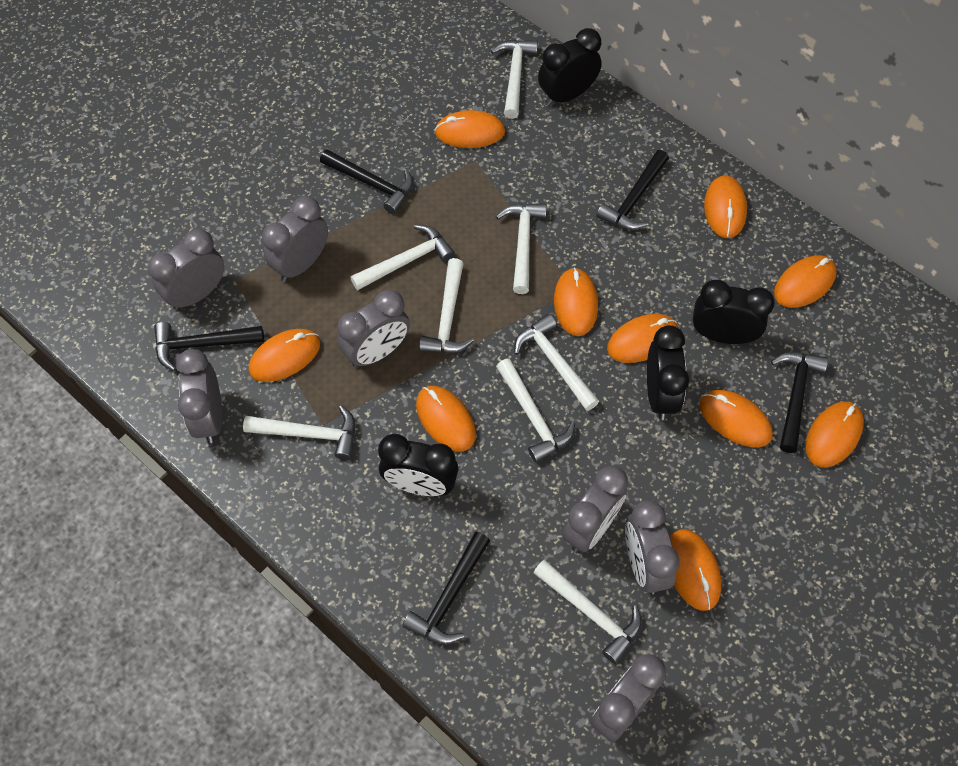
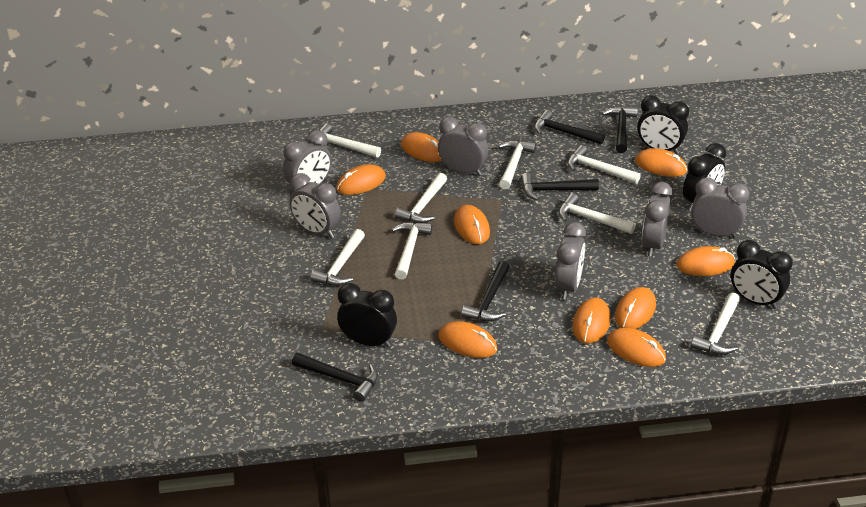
grey clock: 7 -> 6
orange mouse: 10 -> 9

